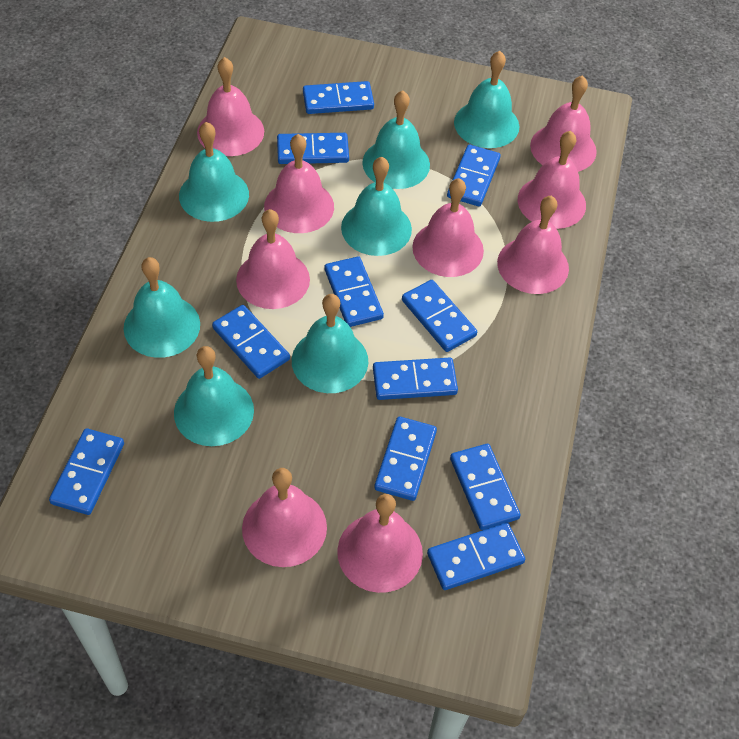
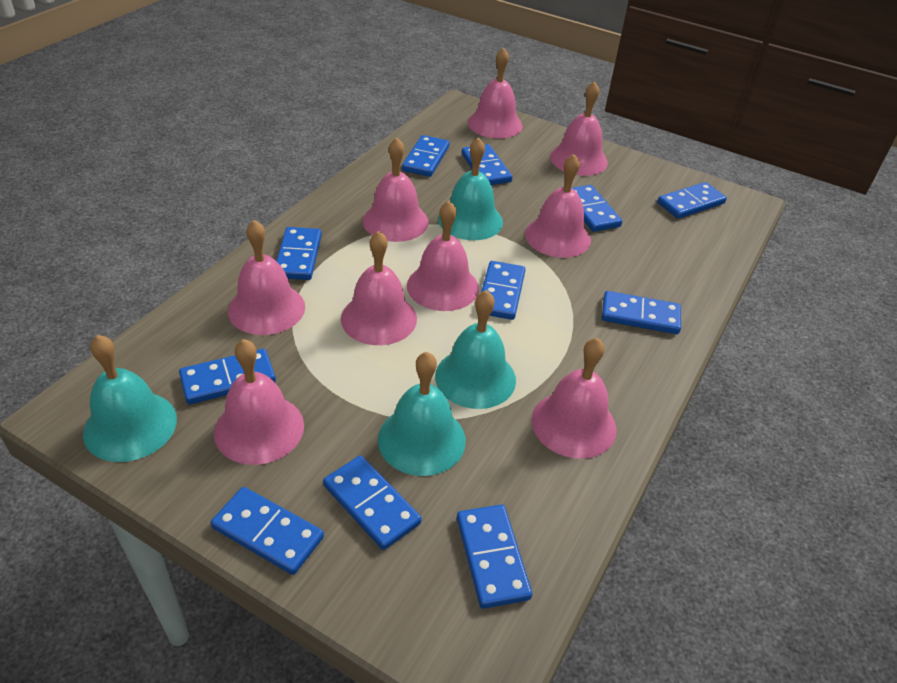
turquoise bell: 7 -> 4

